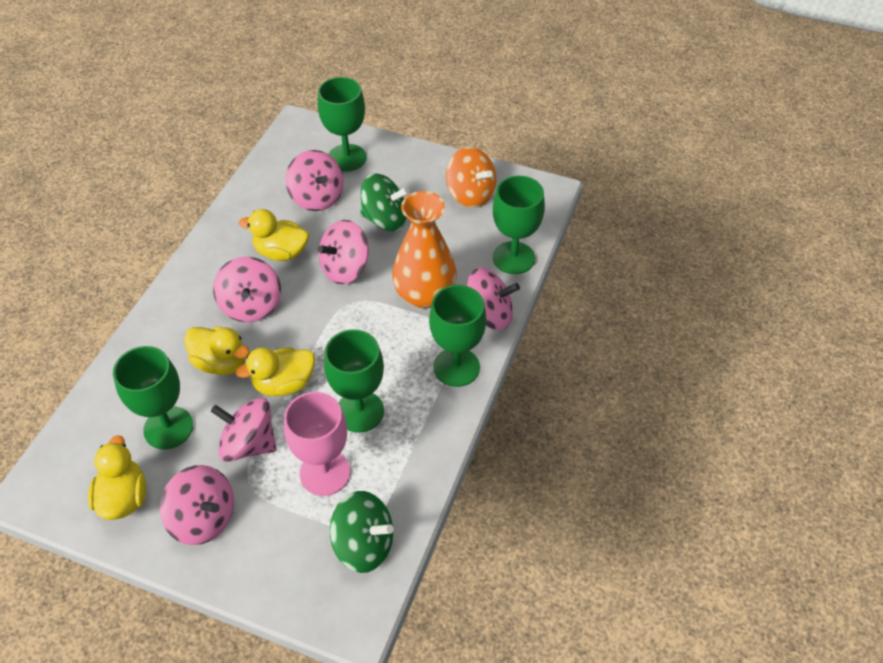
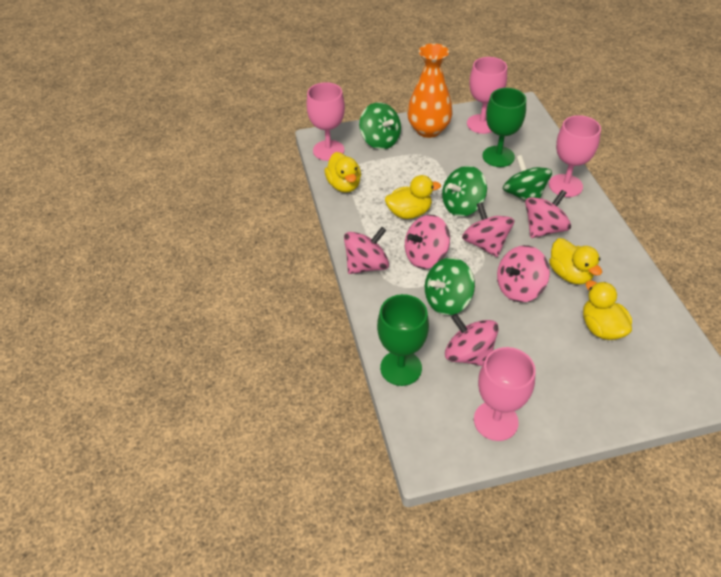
green goblet: 5 -> 2
green spinning top: 2 -> 4
orange spinning top: 1 -> 0
pink goblet: 1 -> 4

